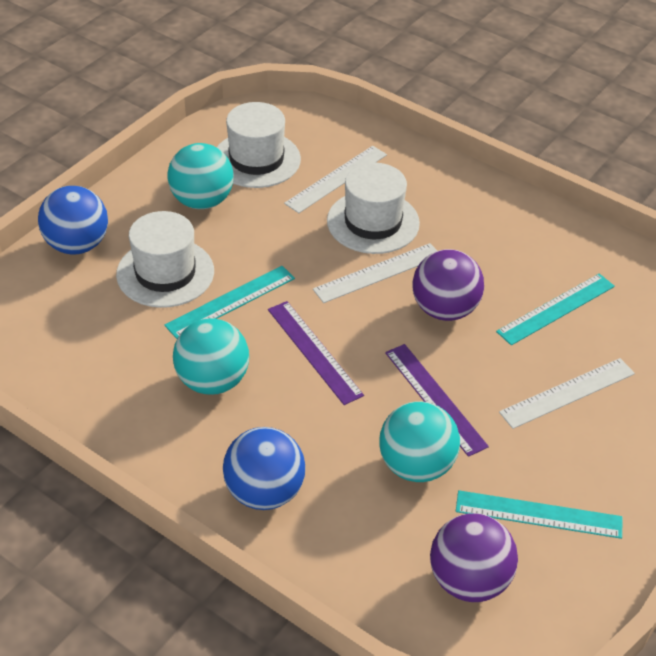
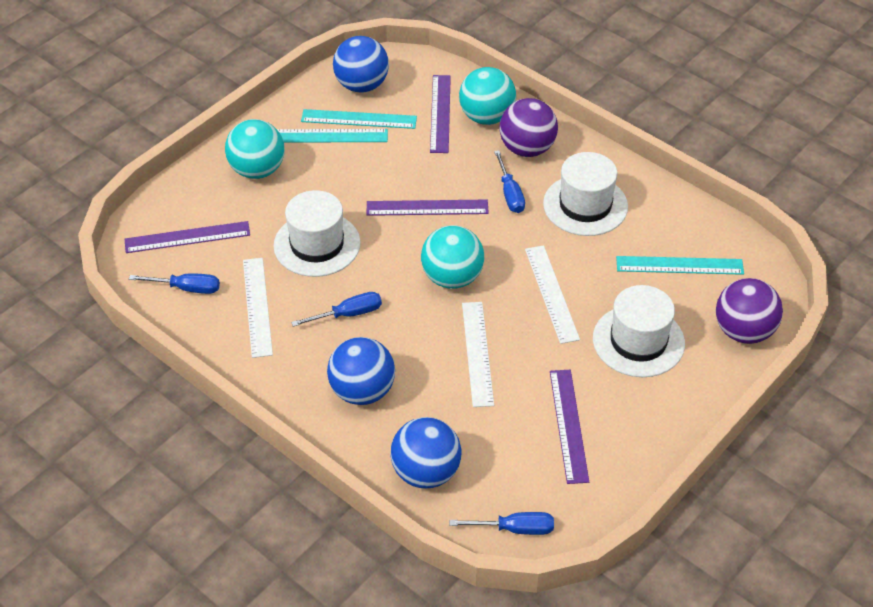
blue ball: 2 -> 3
blue screwdriver: 0 -> 4
purple ruler: 2 -> 4

